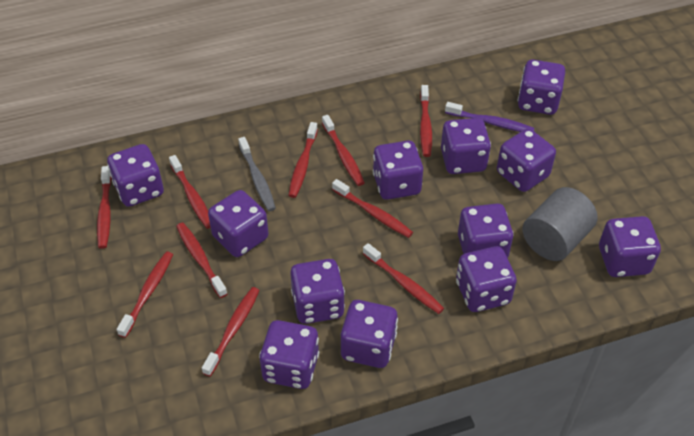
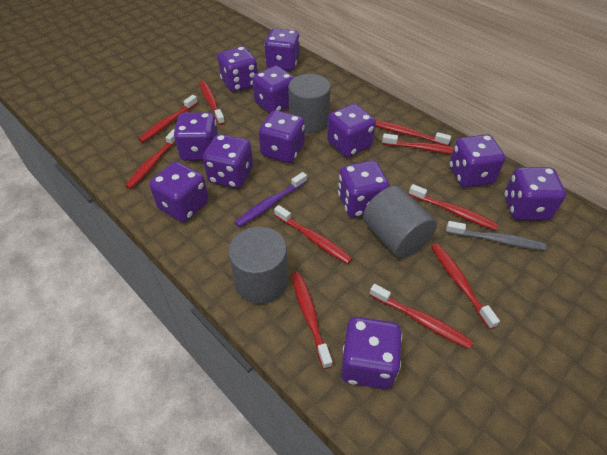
grey cylinder: 1 -> 3

